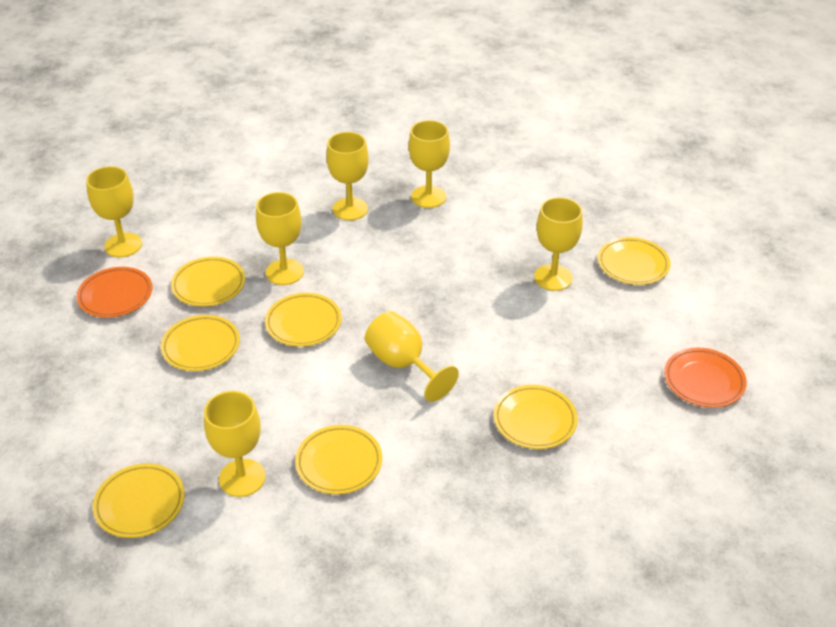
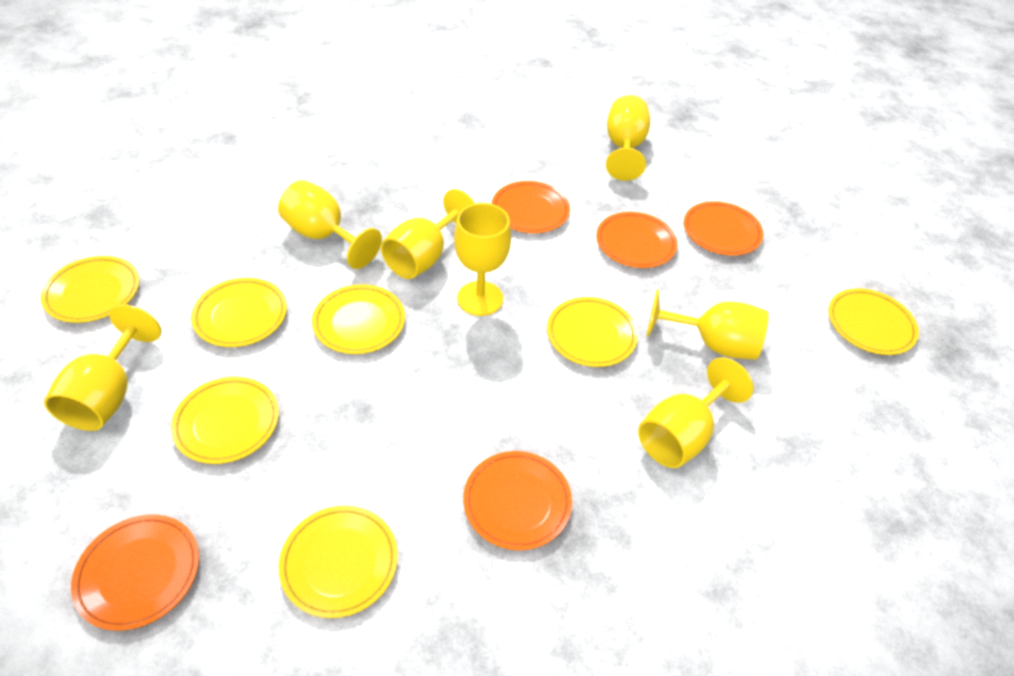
orange plate: 2 -> 5

